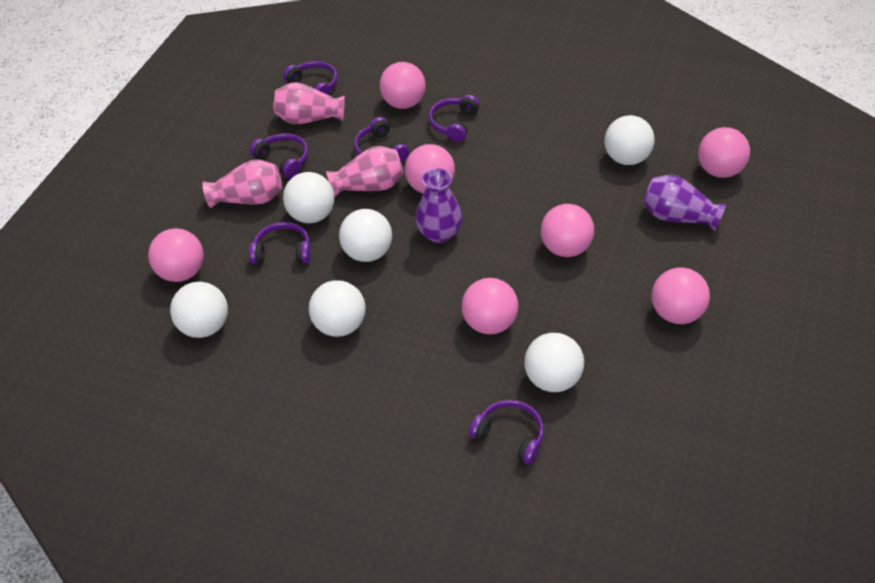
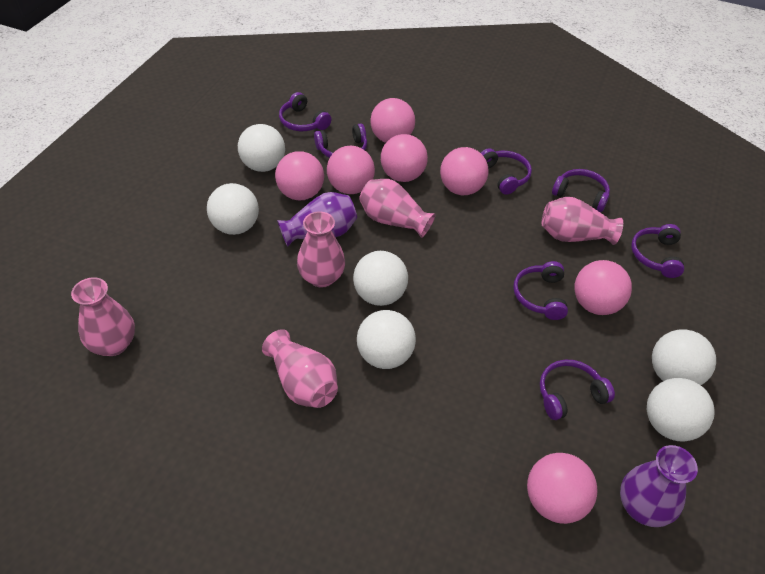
pink vase: 3 -> 5
purple headphones: 6 -> 7

